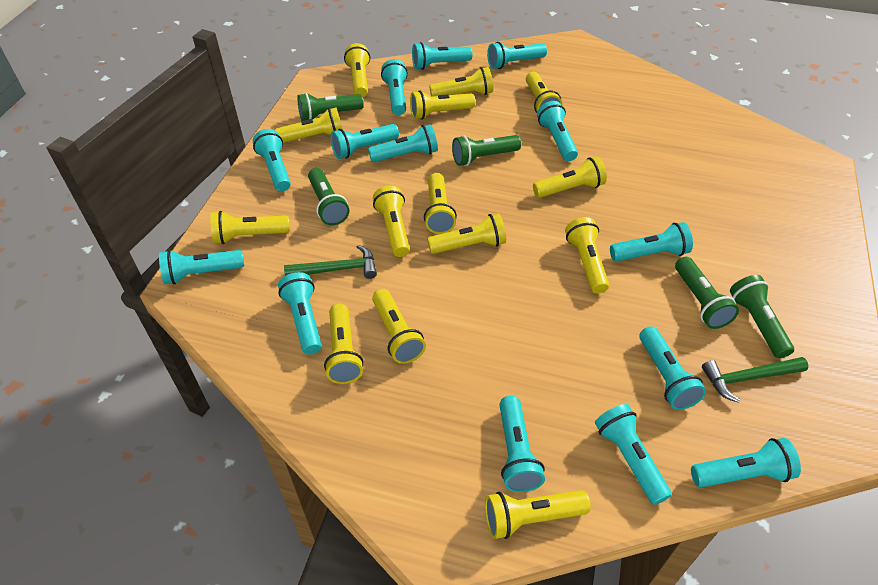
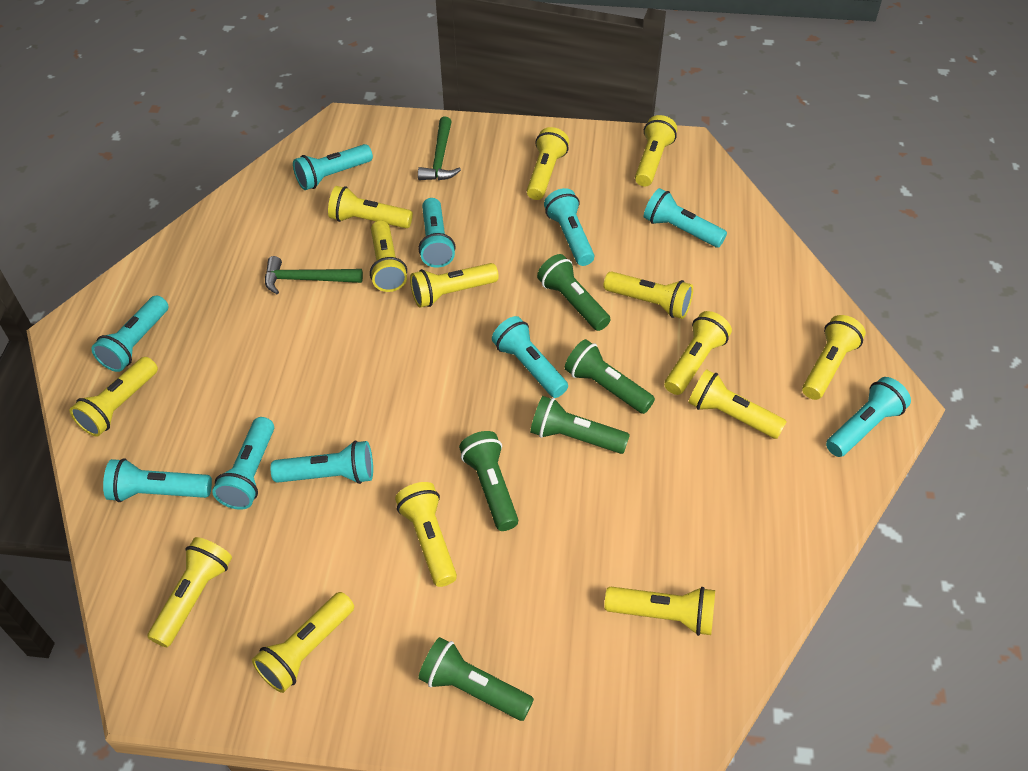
turquoise flashlight: 14 -> 10

